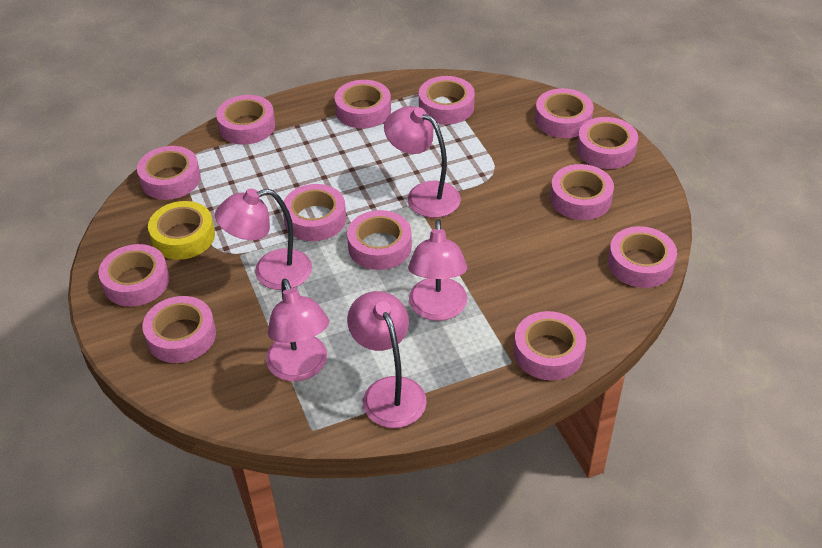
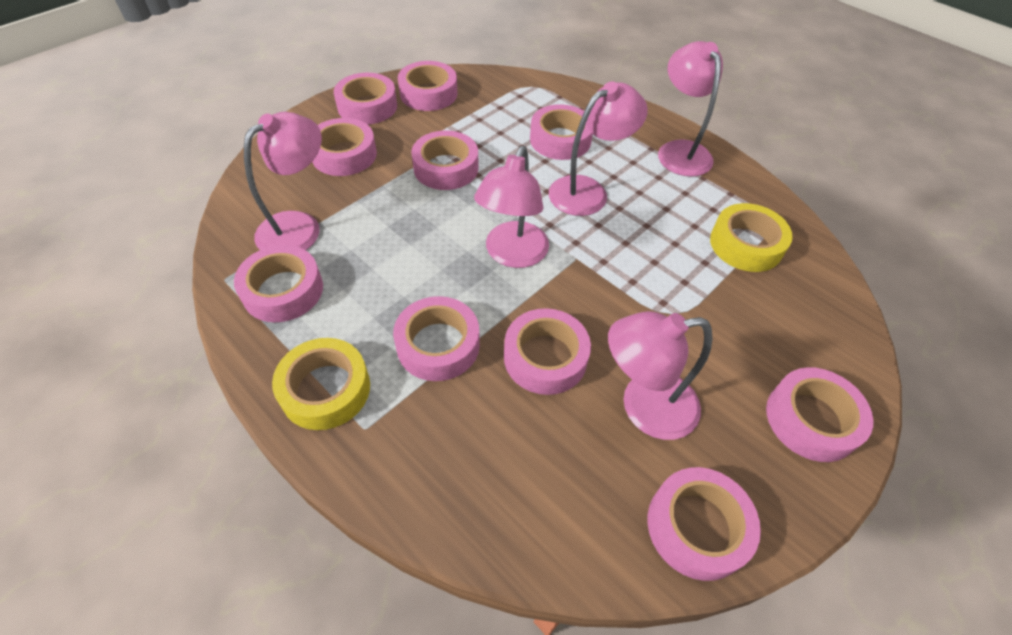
pink tape: 13 -> 10
yellow tape: 1 -> 2

